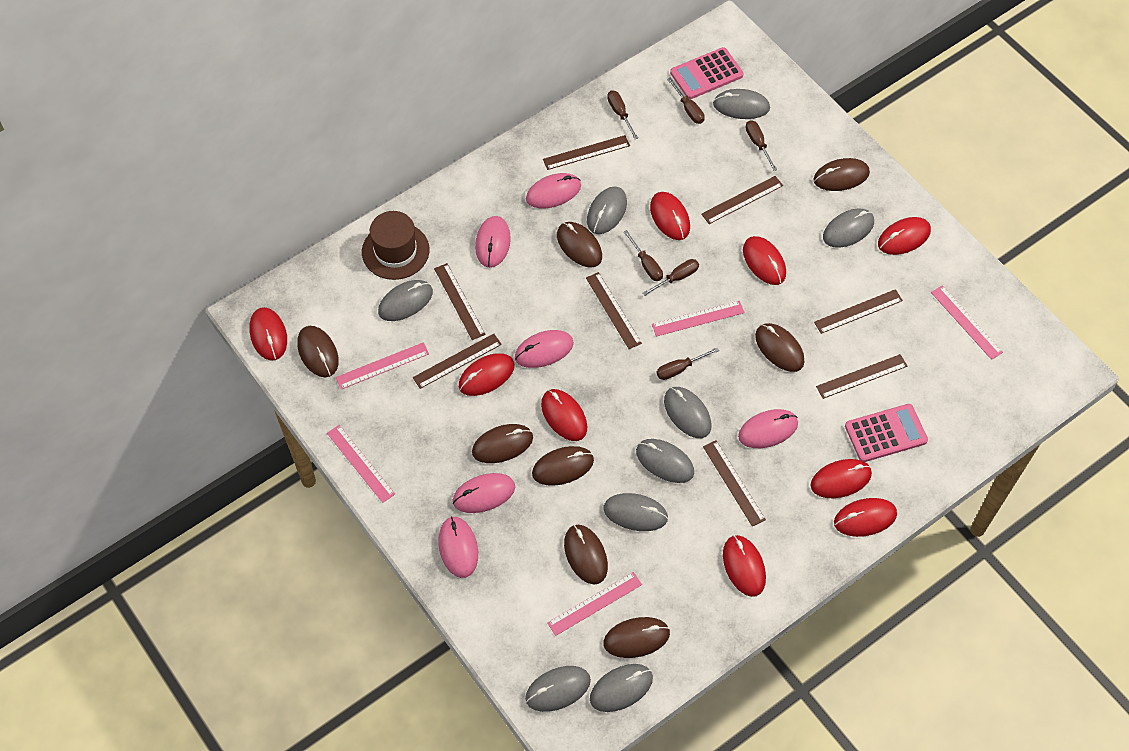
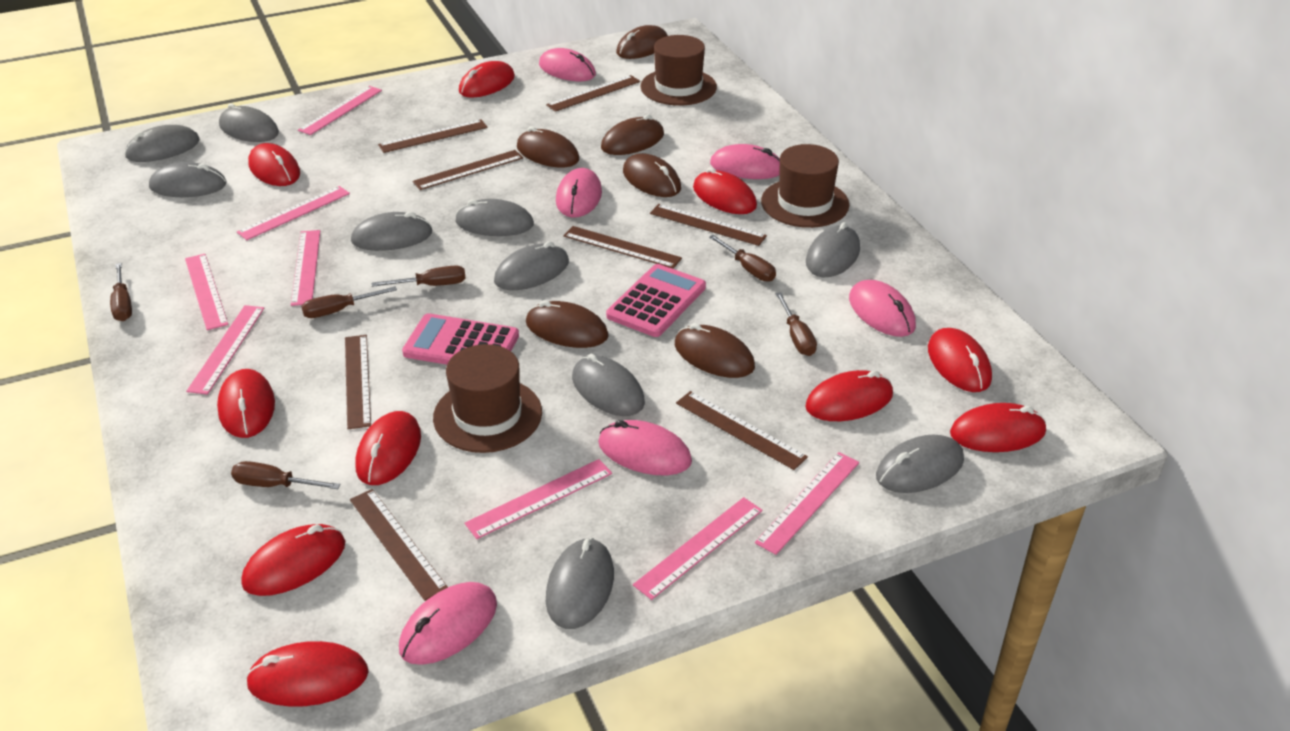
brown hat: 1 -> 3
brown mouse: 8 -> 6
grey mouse: 9 -> 10
pink ruler: 5 -> 8
red mouse: 9 -> 10

